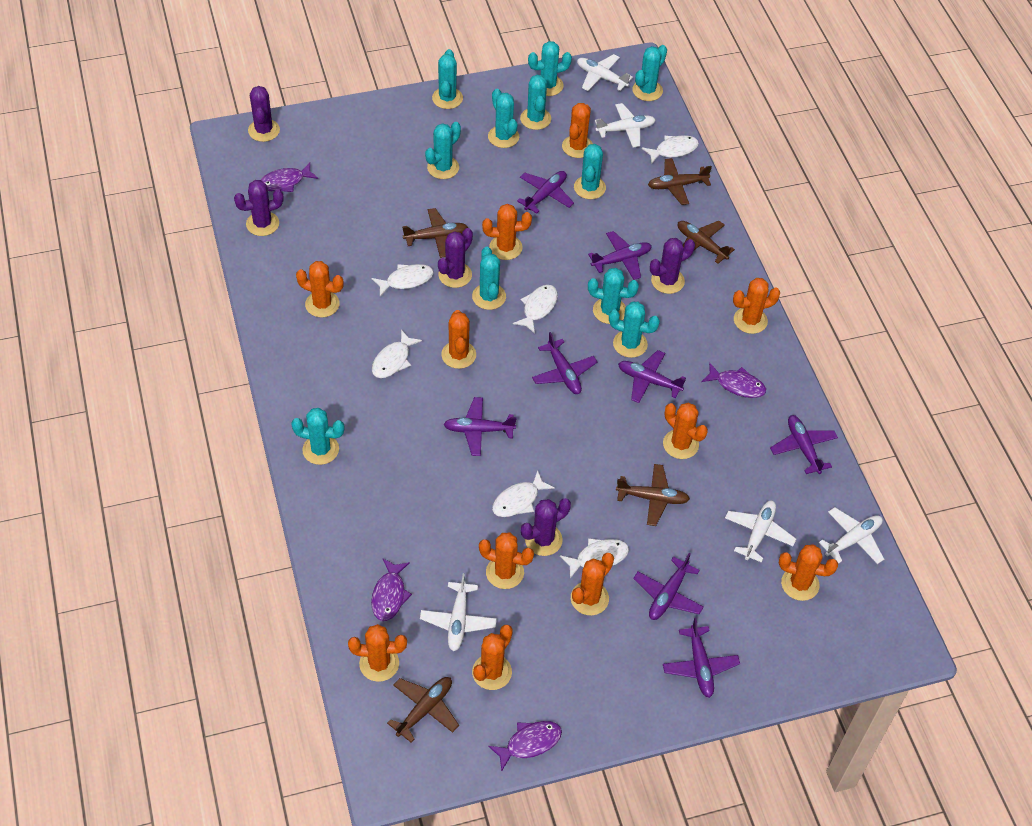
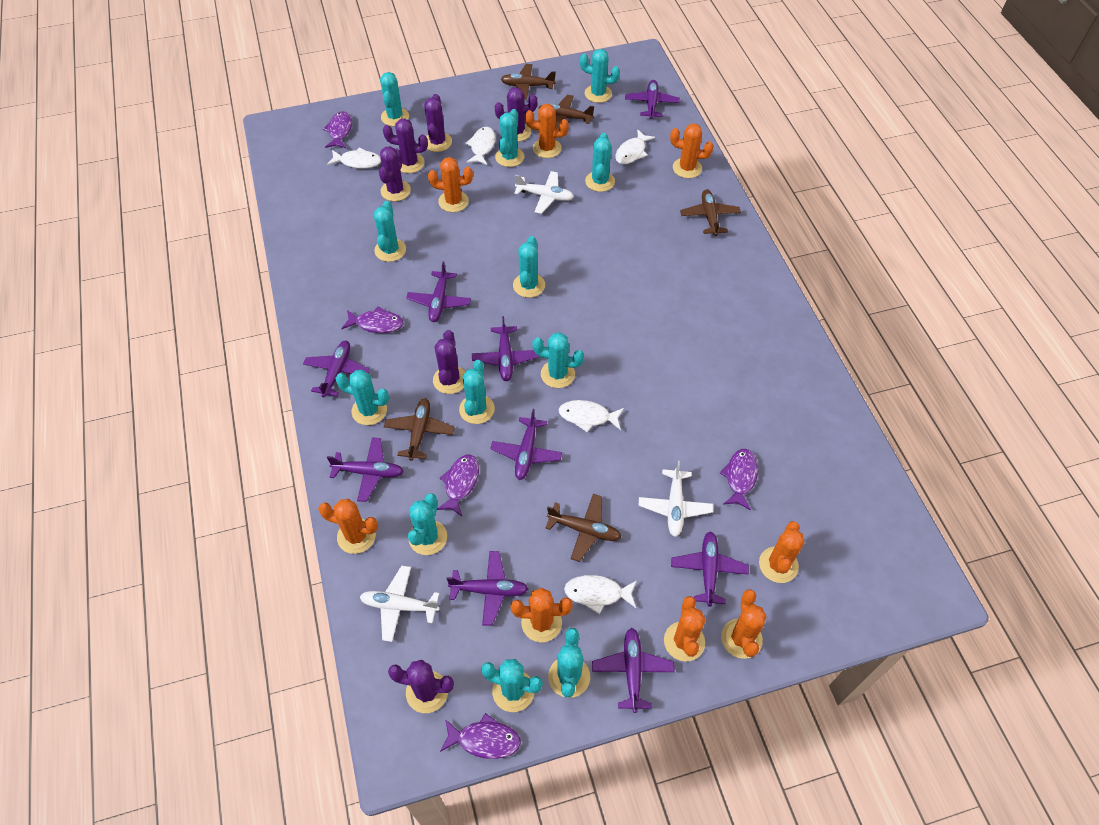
orange cactus: 11 -> 8
purple cactus: 5 -> 6
purple fish: 4 -> 5
purple plane: 8 -> 9
turquoise cactus: 11 -> 12
white fish: 6 -> 5
white plane: 5 -> 3

